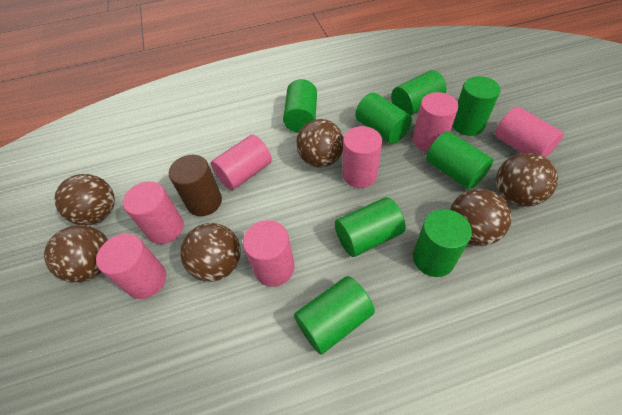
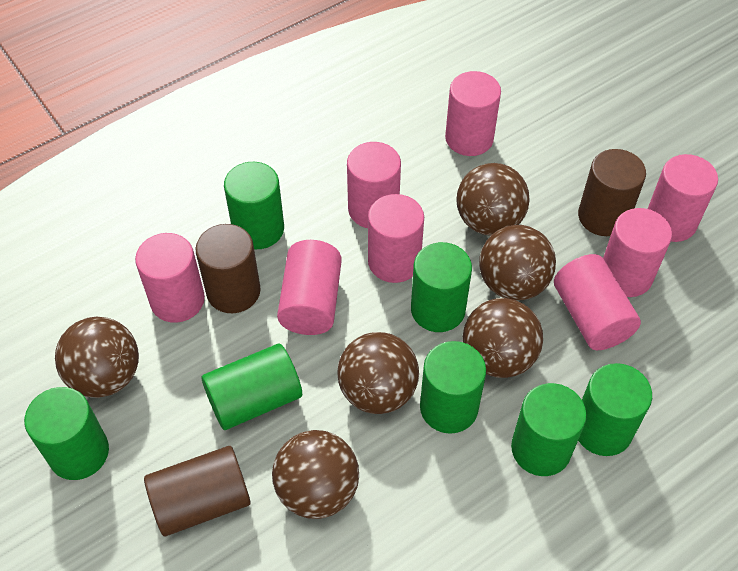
brown cylinder: 1 -> 3
green cylinder: 8 -> 7
pink cylinder: 7 -> 8

